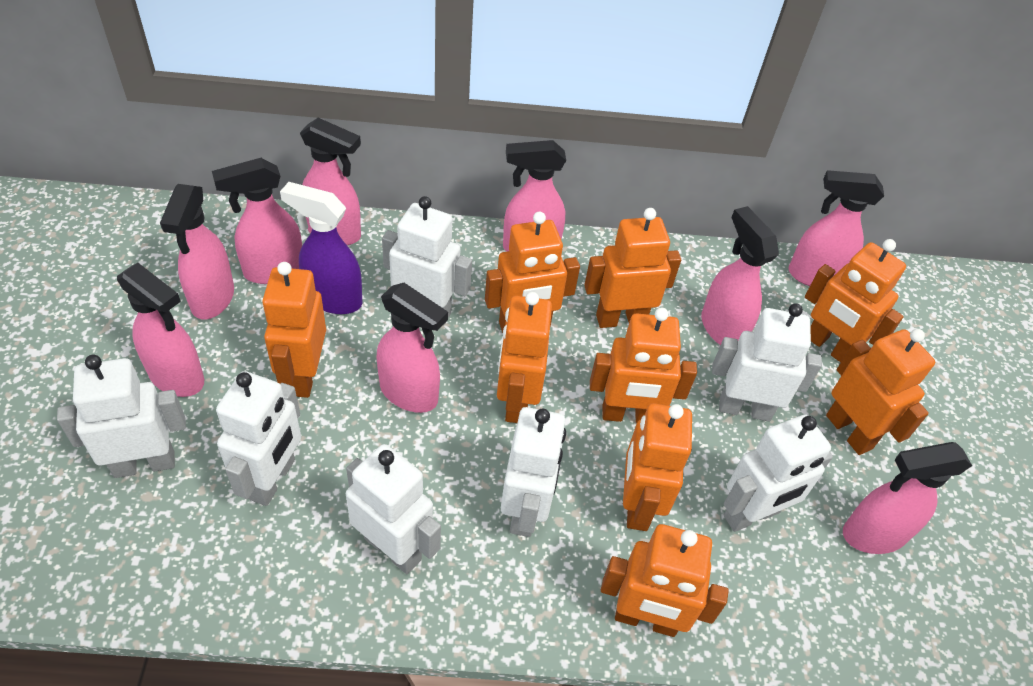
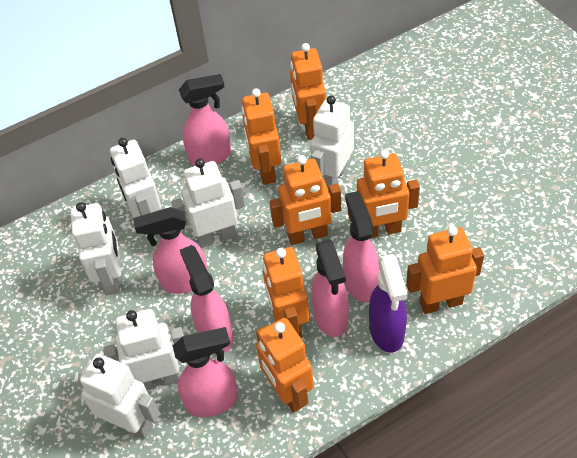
orange robot: 9 -> 7
pink spray bottle: 9 -> 6
white robot: 7 -> 6

